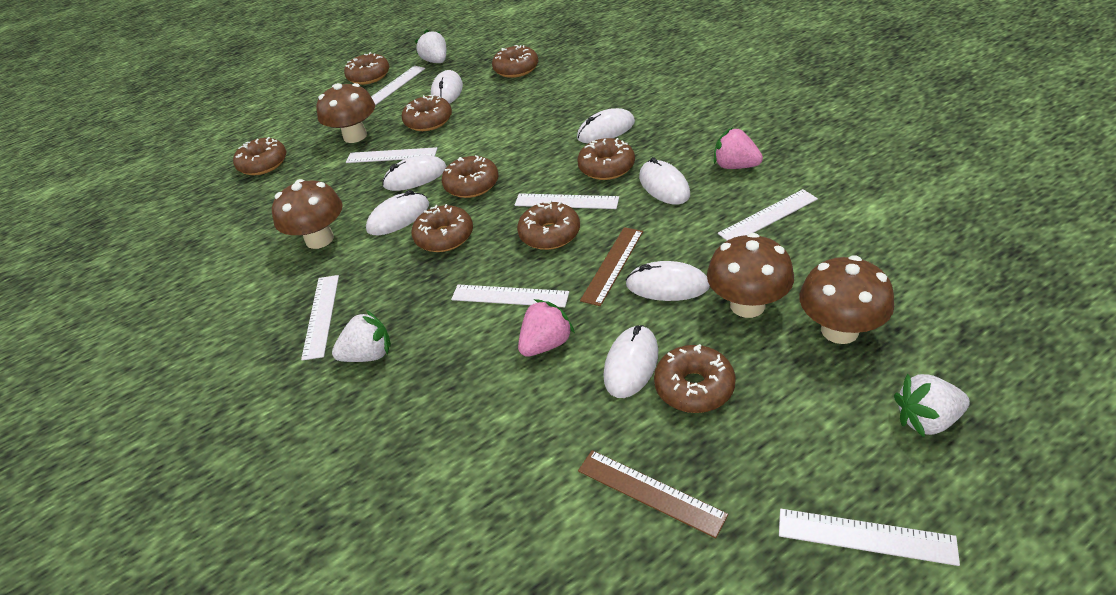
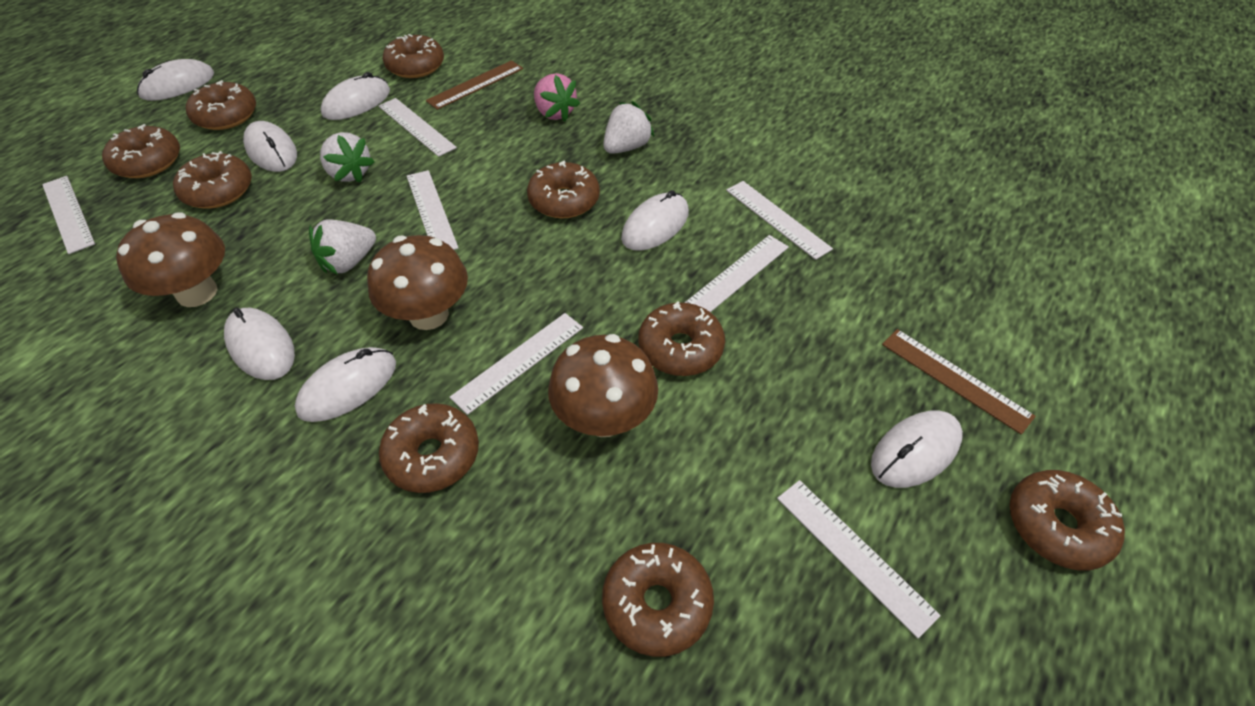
brown mushroom: 4 -> 3
pink strawberry: 2 -> 1

